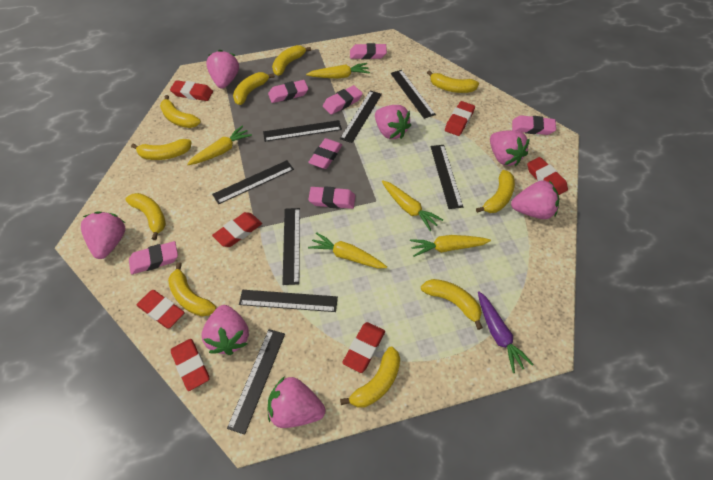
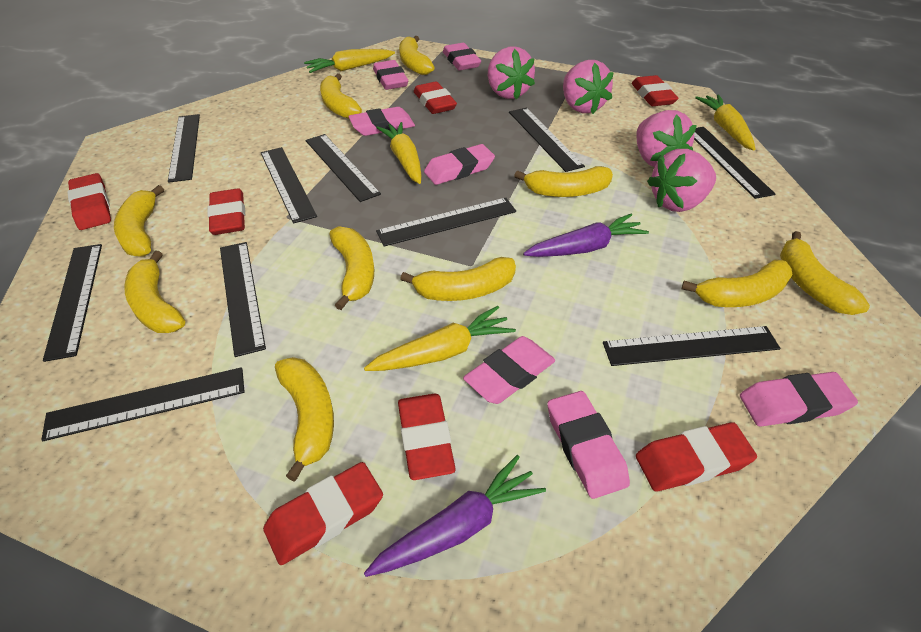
black ruler: 8 -> 10
pink strawberry: 7 -> 4
purple carrot: 1 -> 2
yellow carrot: 5 -> 4

